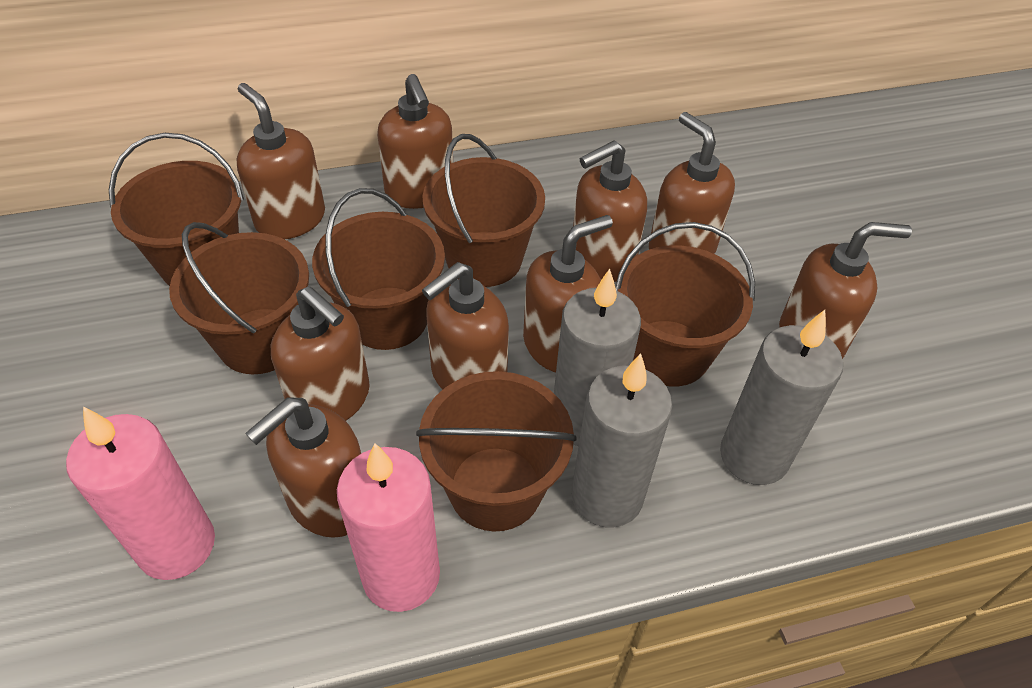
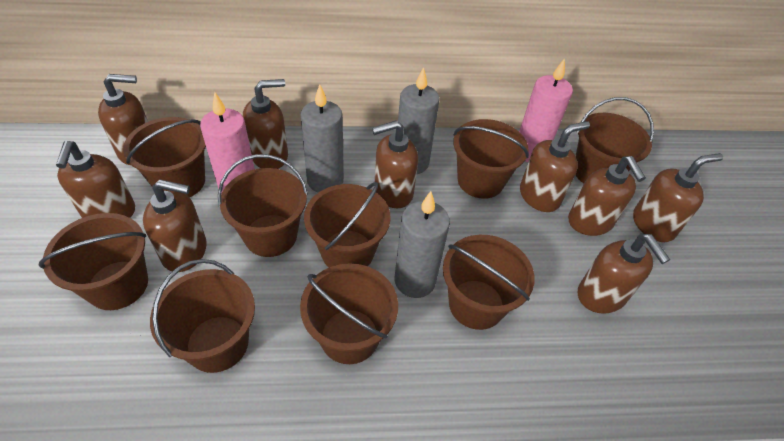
brown bucket: 6 -> 9

